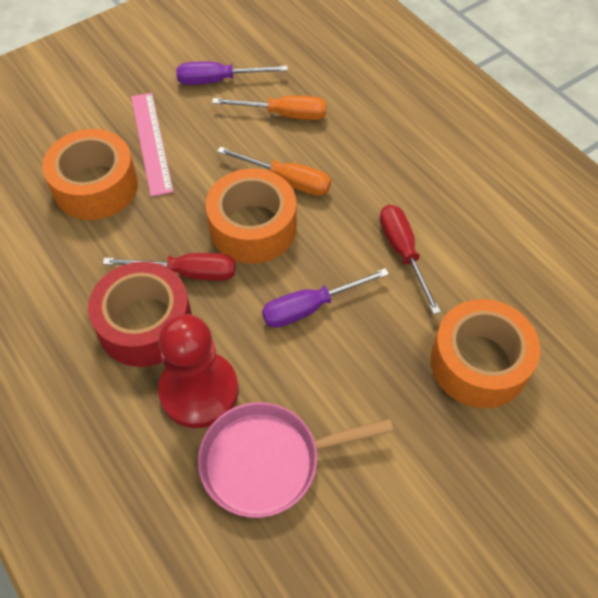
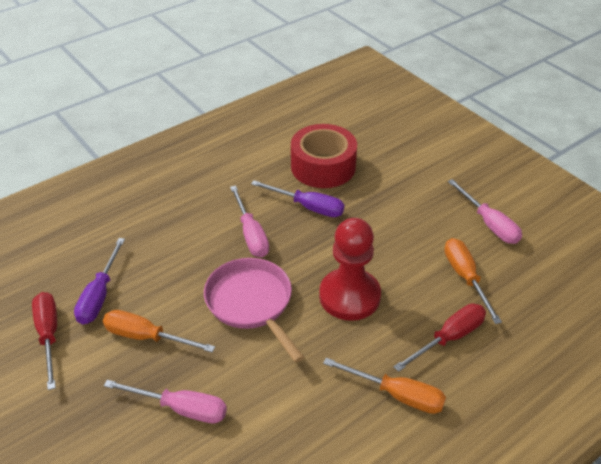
orange screwdriver: 2 -> 3
orange tape: 3 -> 0
pink ruler: 1 -> 0
pink screwdriver: 0 -> 3

